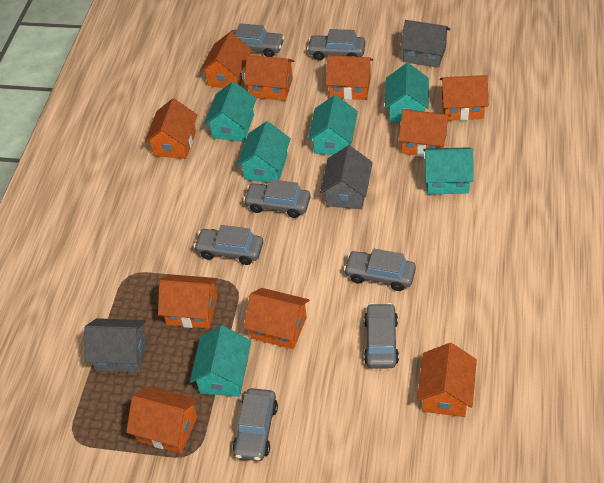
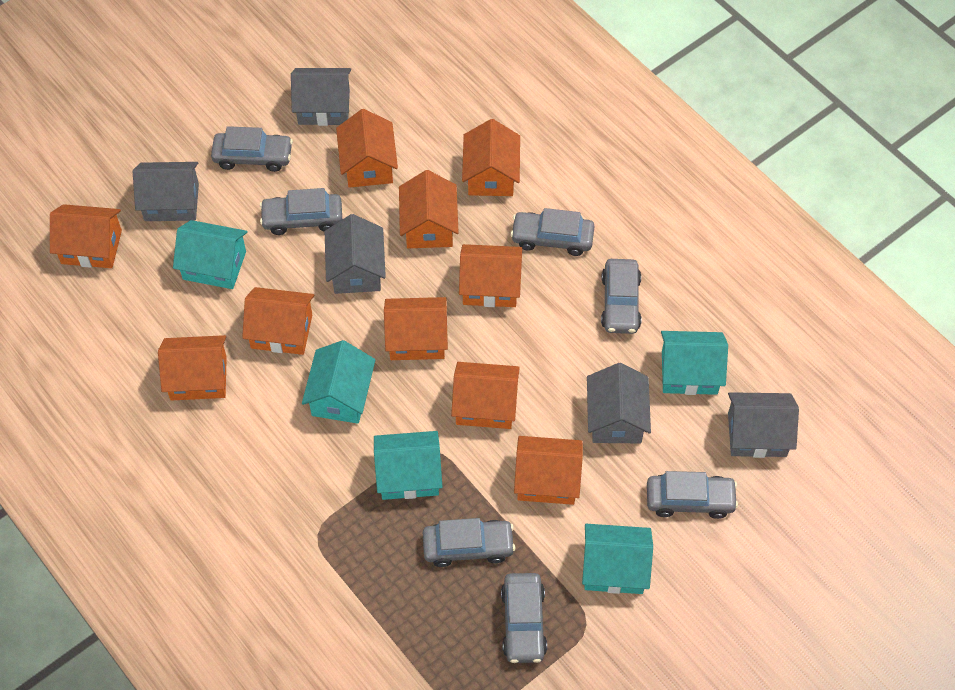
grey house: 3 -> 5
turquoise house: 6 -> 5

